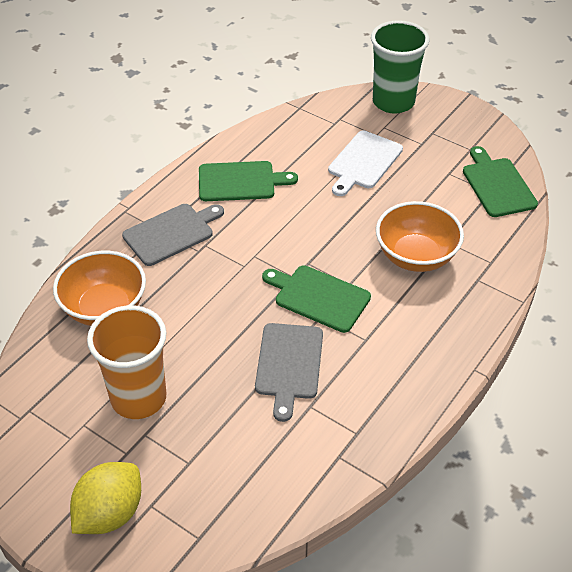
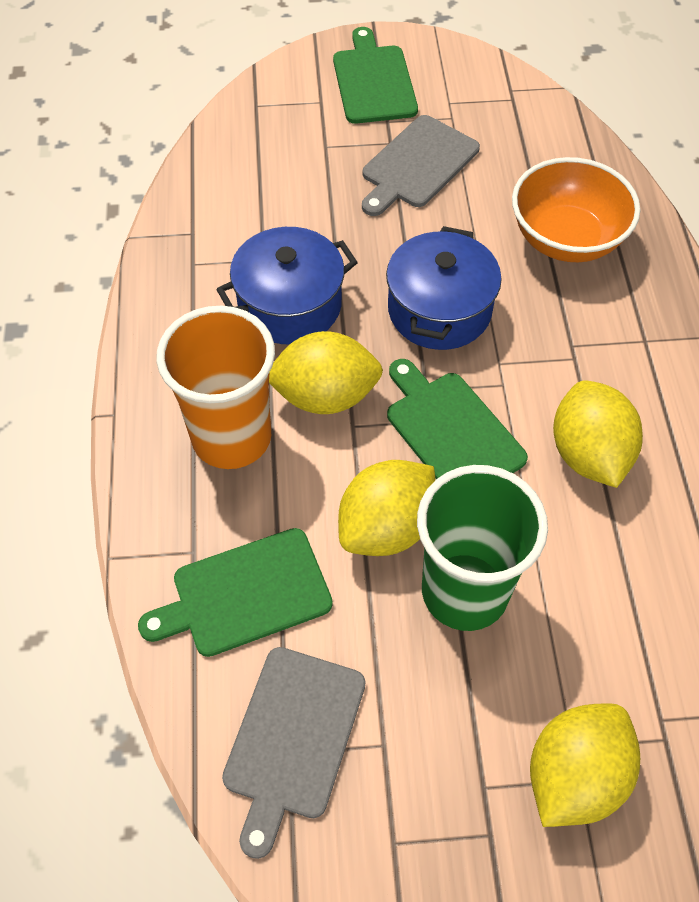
blue pot: 0 -> 2
orange bowl: 2 -> 1
white cutting board: 1 -> 0
yellow lemon: 1 -> 4

